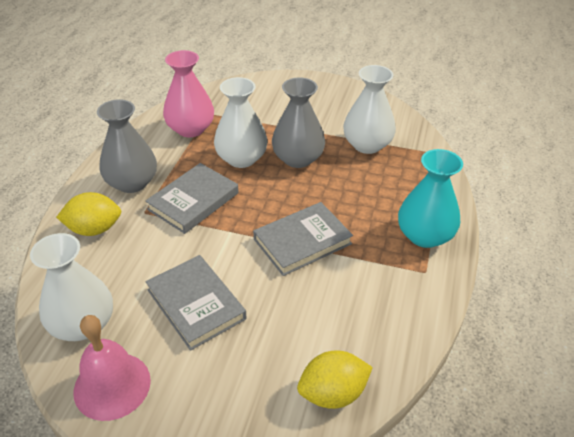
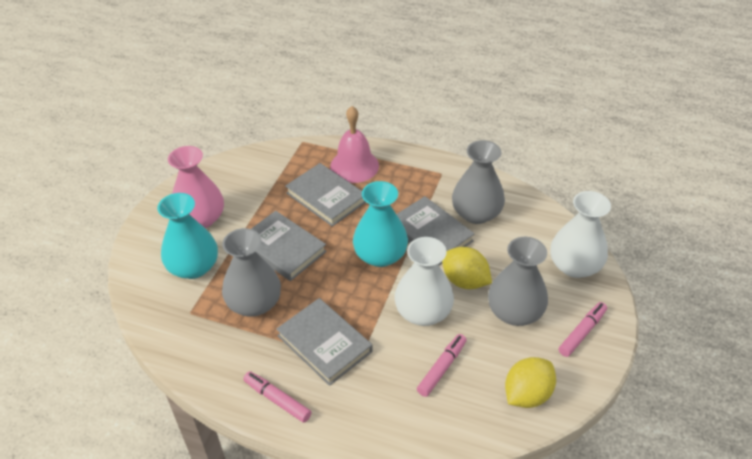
grey book: 3 -> 4
grey vase: 2 -> 3
pink marker: 0 -> 3
turquoise vase: 1 -> 2
white vase: 3 -> 2

